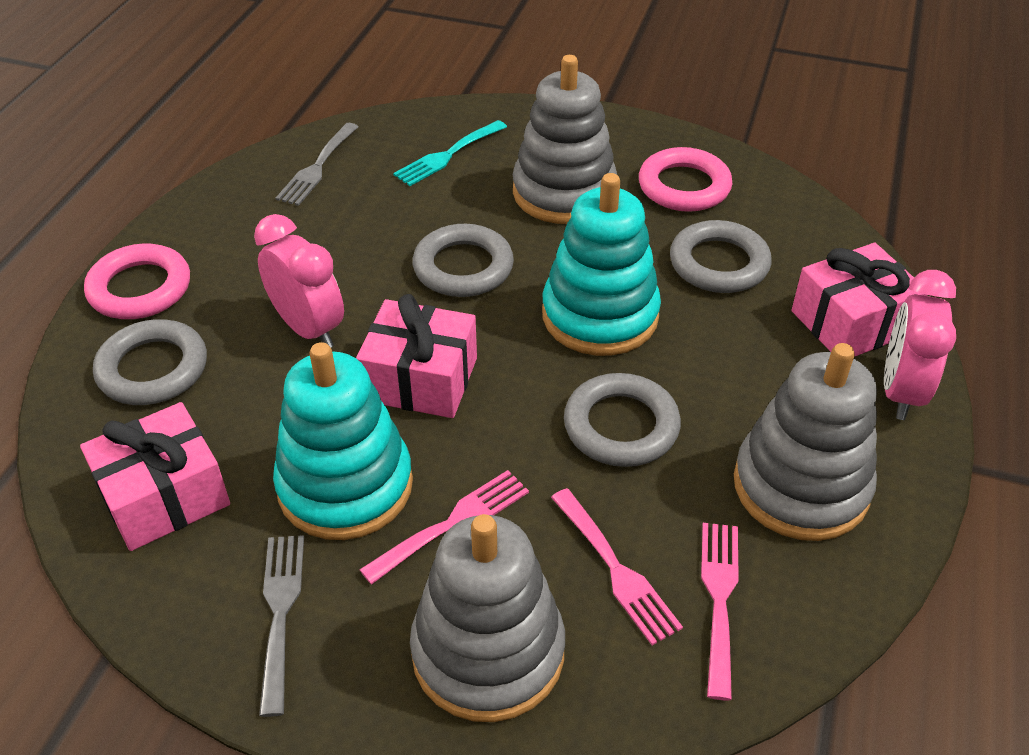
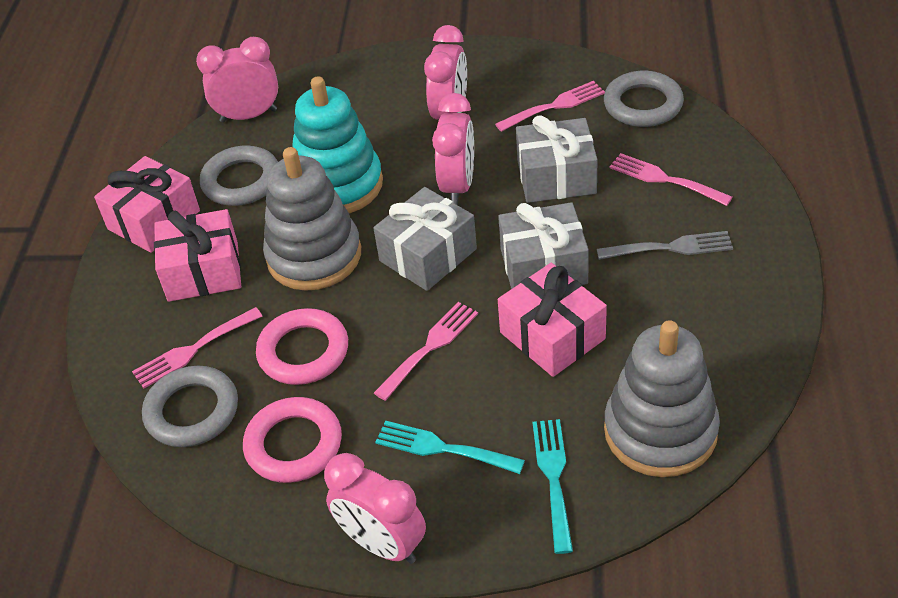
grey fork: 2 -> 1
grey gift: 0 -> 3
grey ring: 4 -> 3
grey stacking toy: 3 -> 2
pink clock: 2 -> 4
pink fork: 3 -> 4
turquoise fork: 1 -> 2
turquoise stacking toy: 2 -> 1

